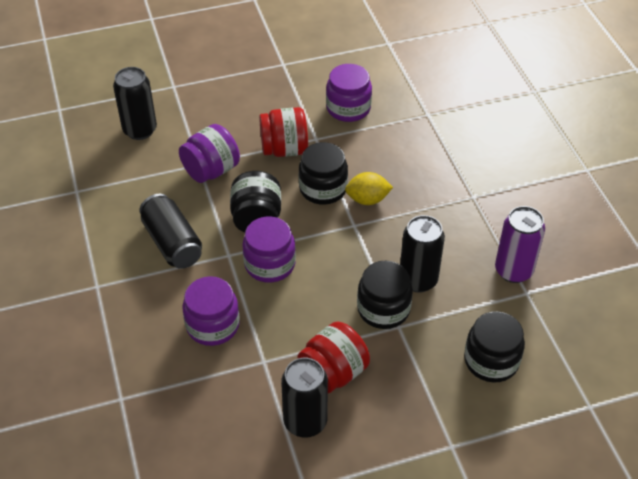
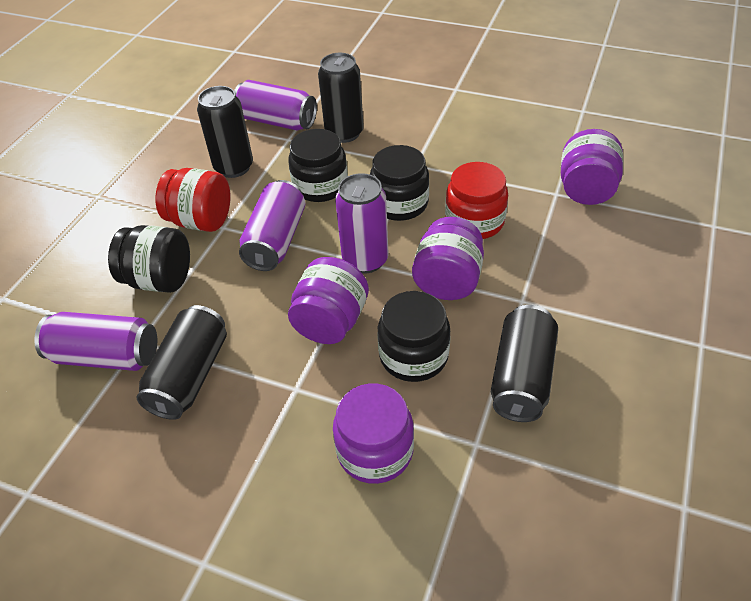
purple can: 1 -> 4
yellow lemon: 1 -> 0

